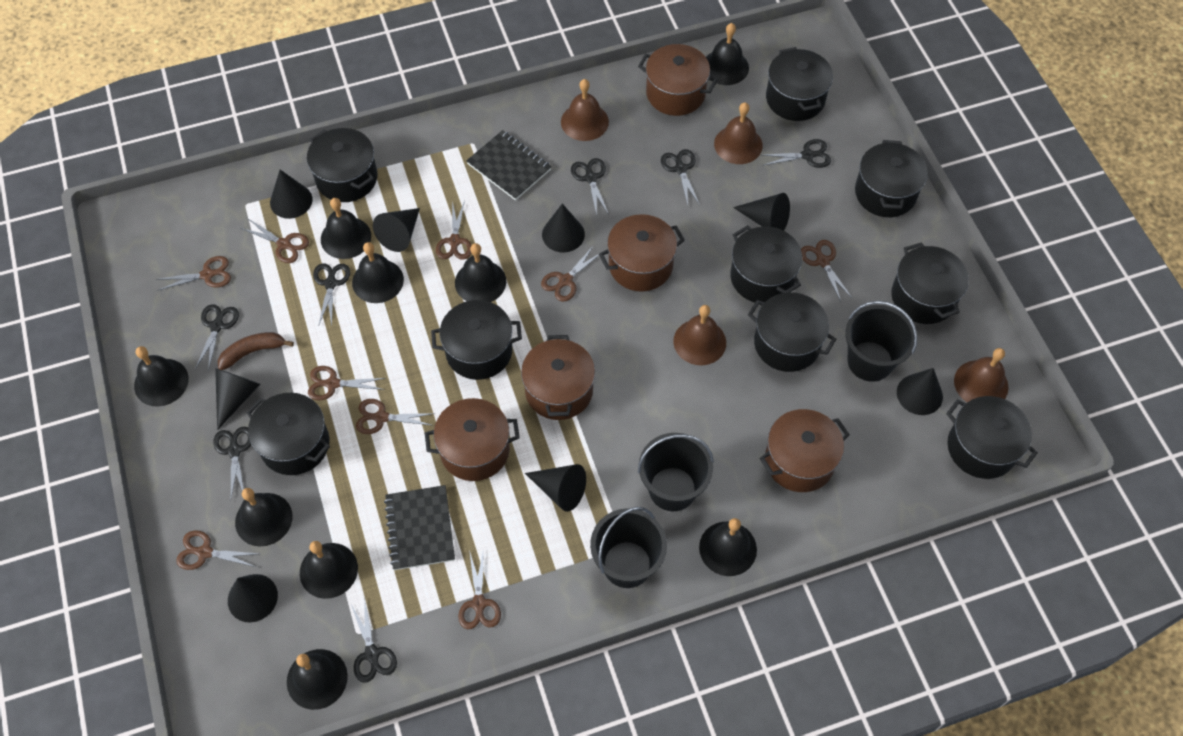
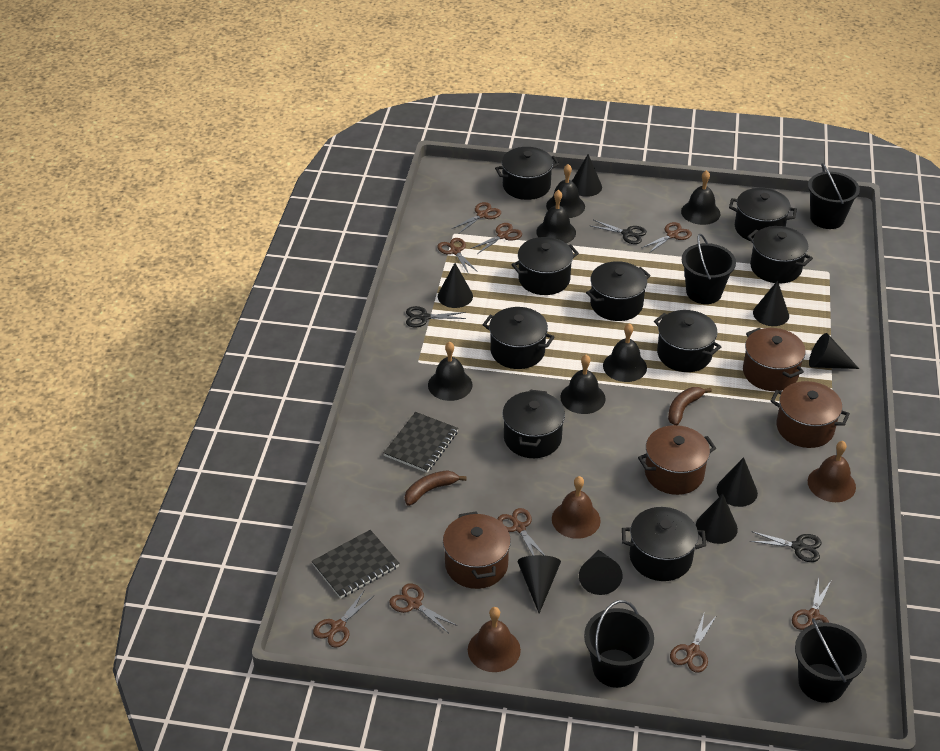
black bell: 9 -> 6
black bucket: 3 -> 4
black scissors: 7 -> 3
brown banana: 1 -> 2
brown bell: 4 -> 3
brown pot: 5 -> 4

